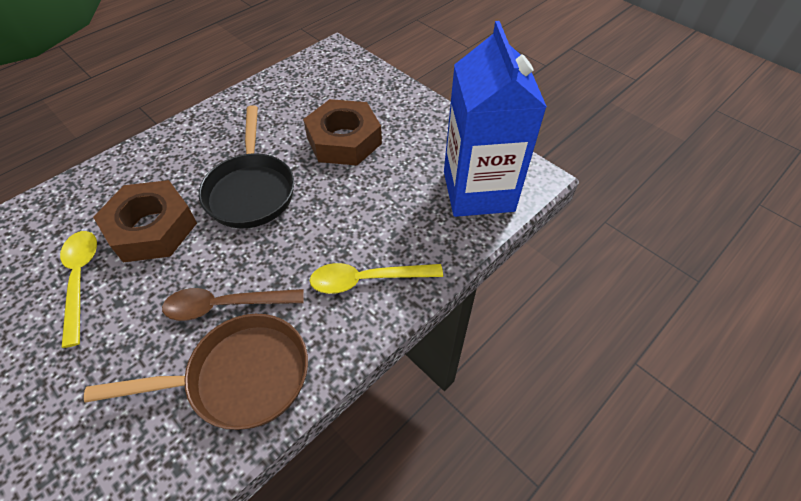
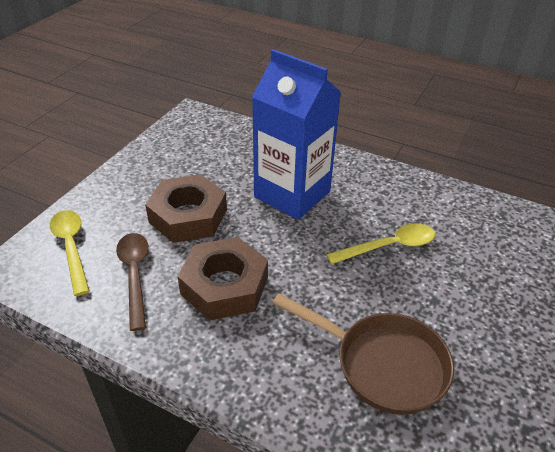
black pan: 1 -> 0

